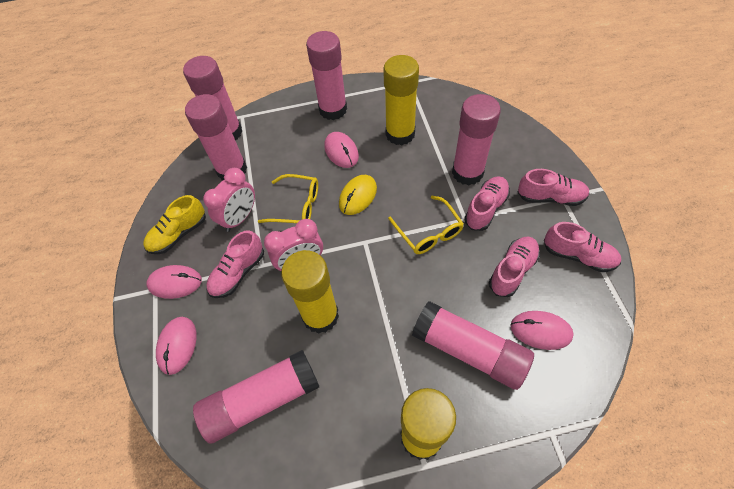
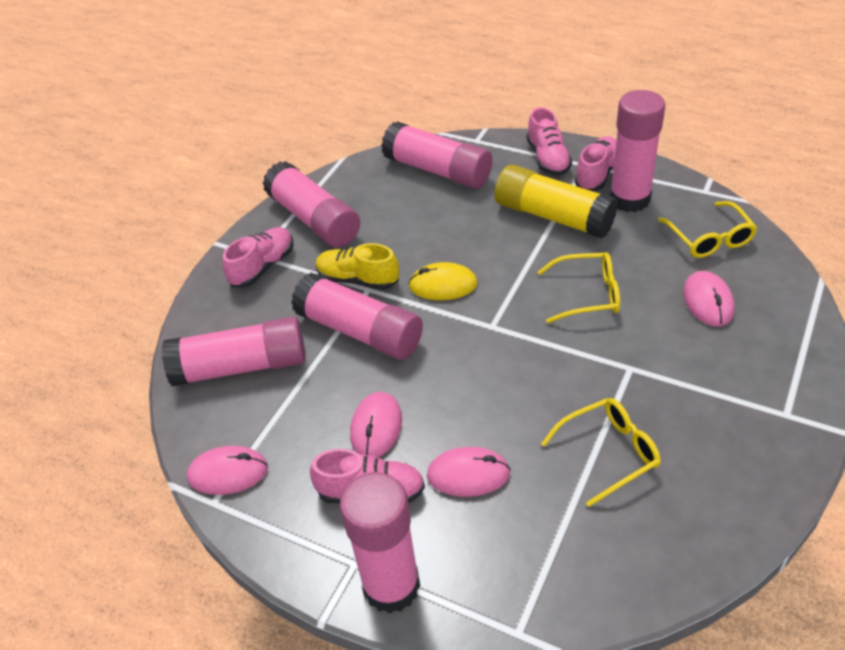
pink clock: 2 -> 0
pink shoe: 5 -> 4
yellow glasses: 2 -> 3
yellow glue stick: 3 -> 1

